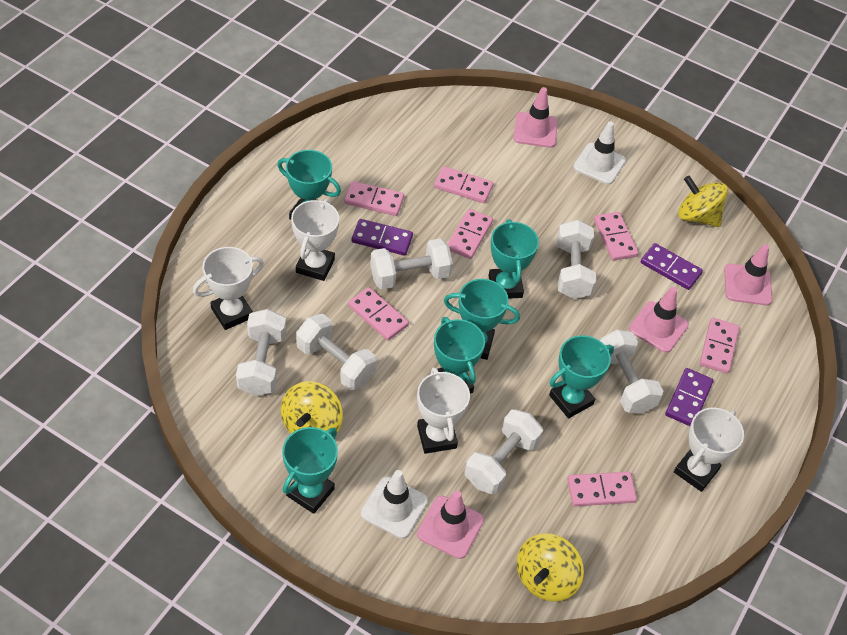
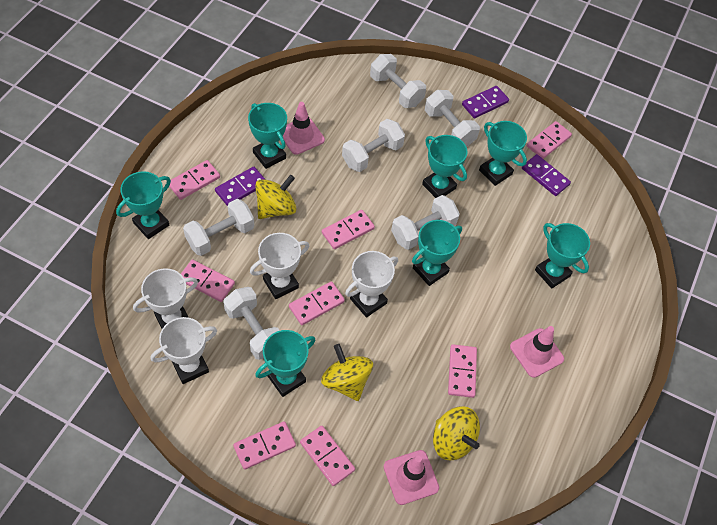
pink domino: 7 -> 8
pink traffic cone: 4 -> 3
turquoise trophy: 6 -> 7
white traffic cone: 2 -> 0

